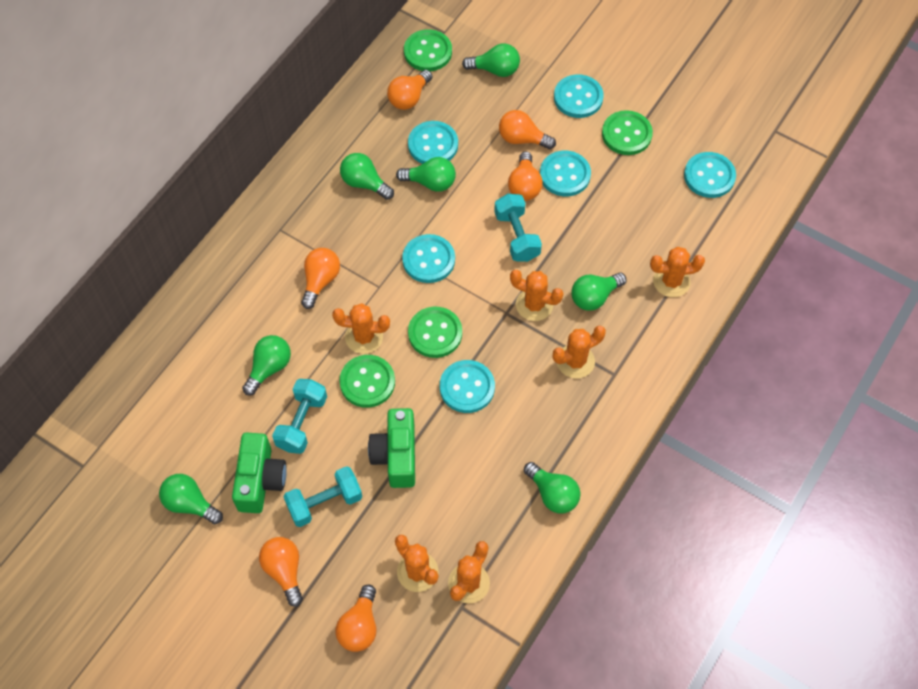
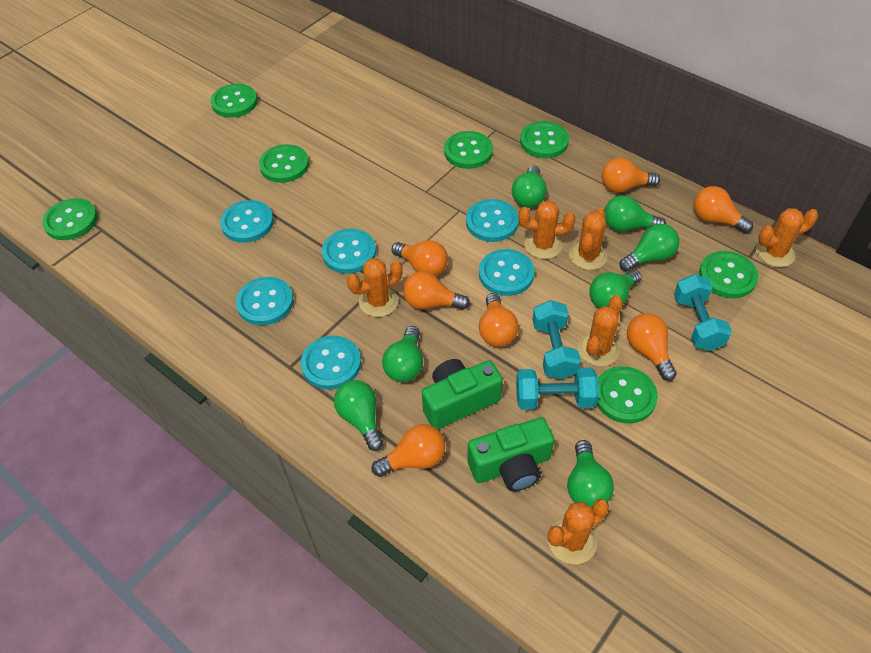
green button: 4 -> 7
orange light bulb: 6 -> 7

